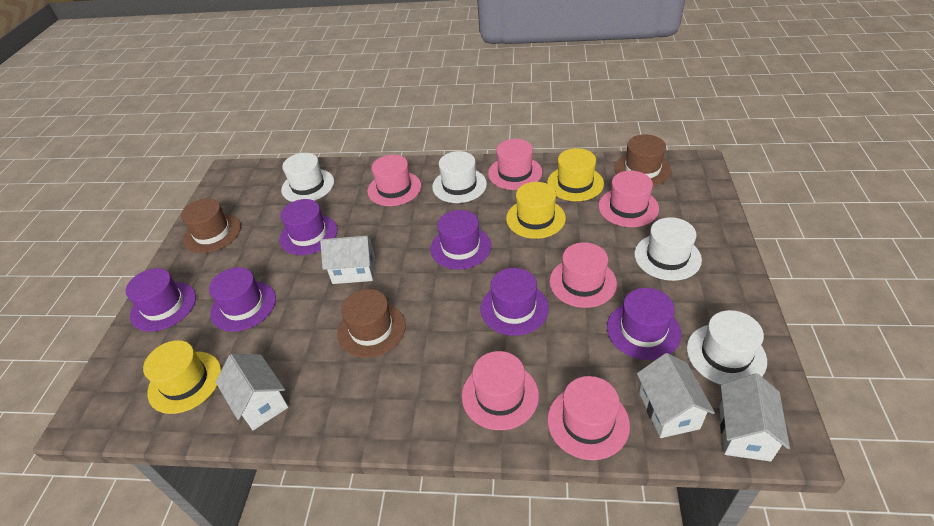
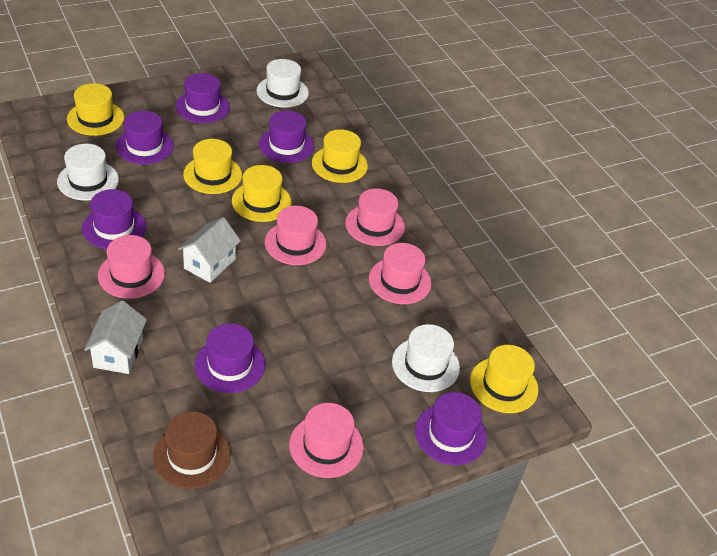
brown hat: 3 -> 1
pink hat: 6 -> 5
white hat: 4 -> 3
white house: 4 -> 2
yellow hat: 3 -> 5

